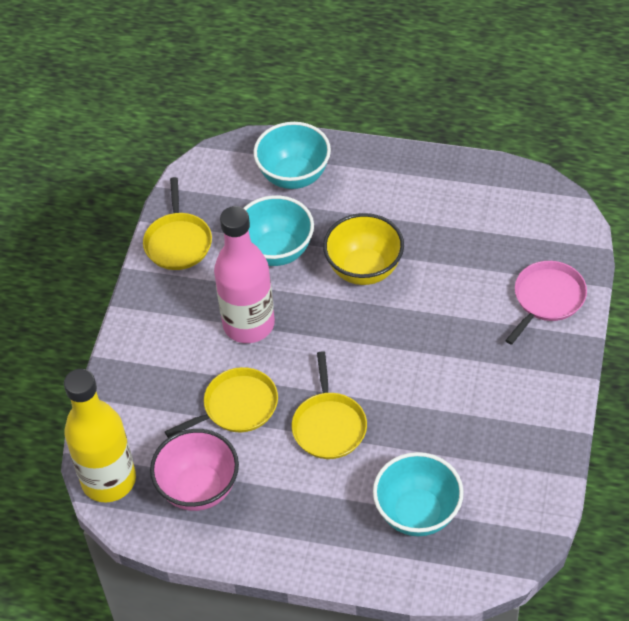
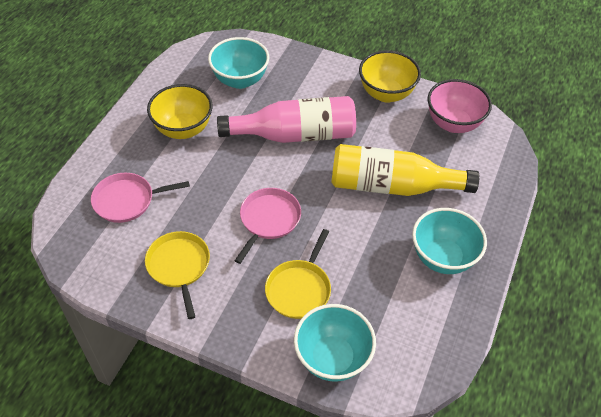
pink pan: 1 -> 2
yellow bowl: 1 -> 2
yellow pan: 3 -> 2

